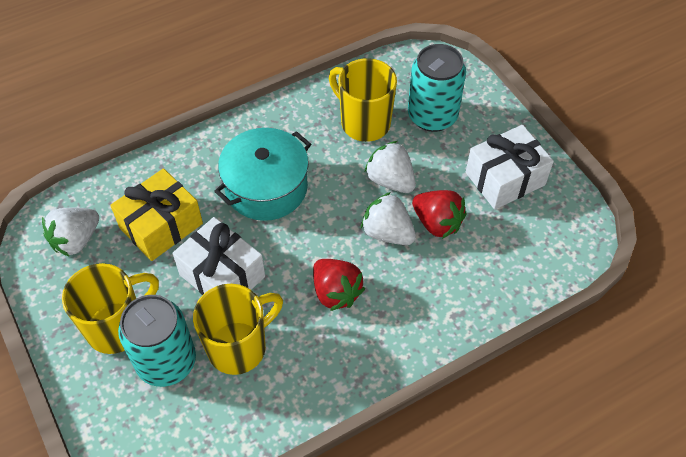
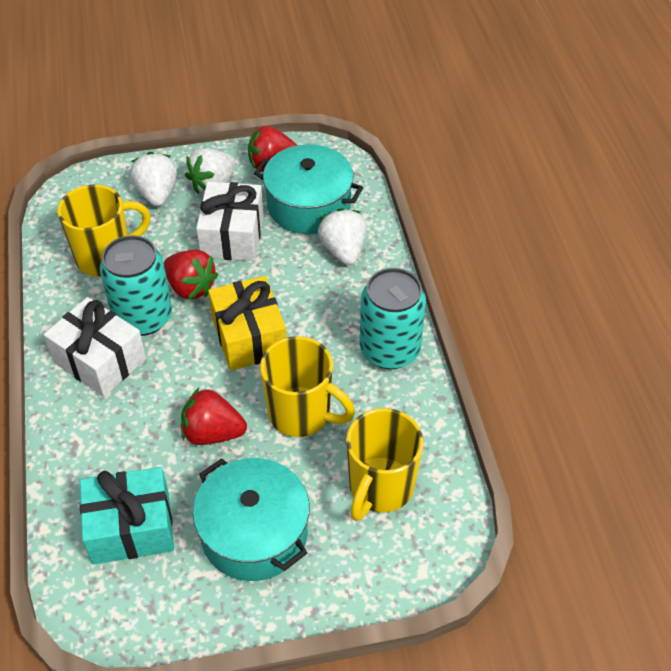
red strawberry: 2 -> 3
turquoise gift: 0 -> 1
turquoise pot: 1 -> 2

